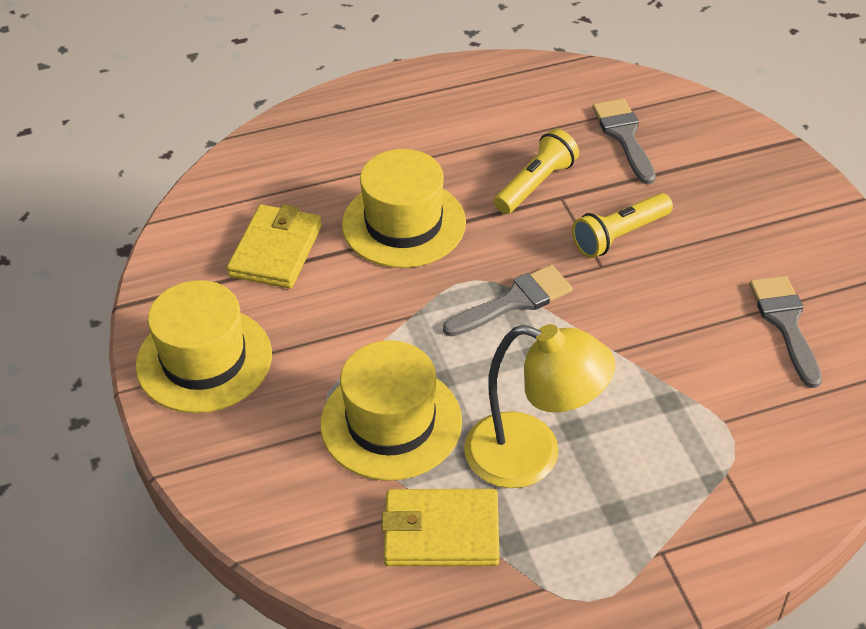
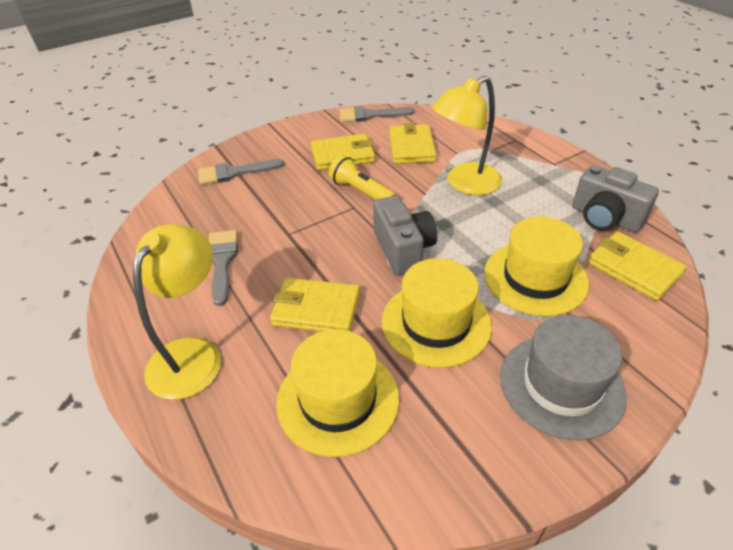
grey camera: 0 -> 2
grey hat: 0 -> 1
yellow flashlight: 2 -> 1
yellow lamp: 1 -> 2
yellow wallet: 2 -> 4

